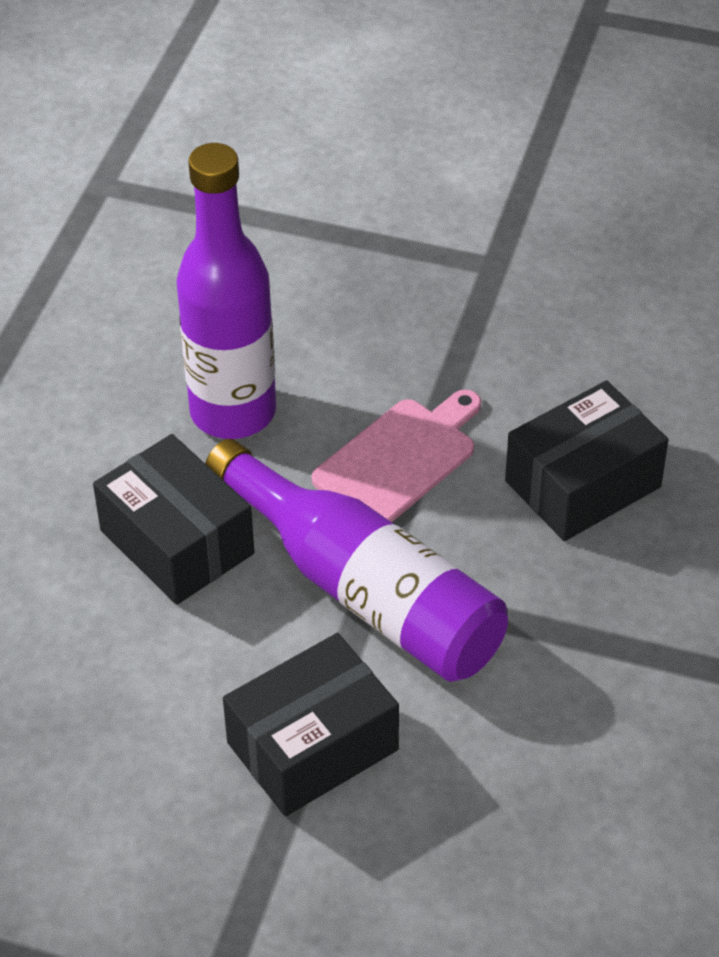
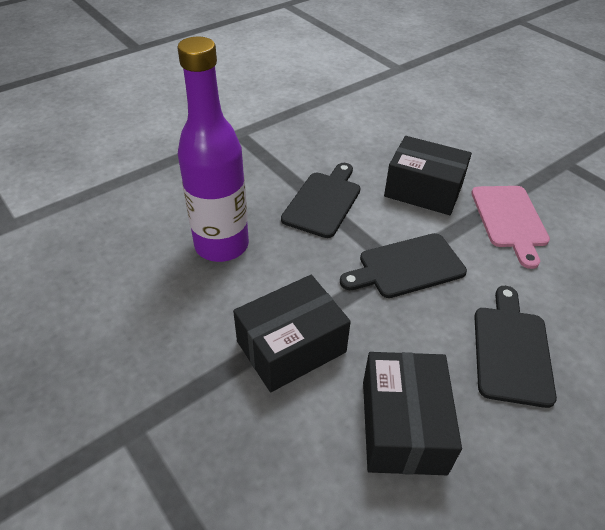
black cutting board: 0 -> 3
purple bottle: 2 -> 1

